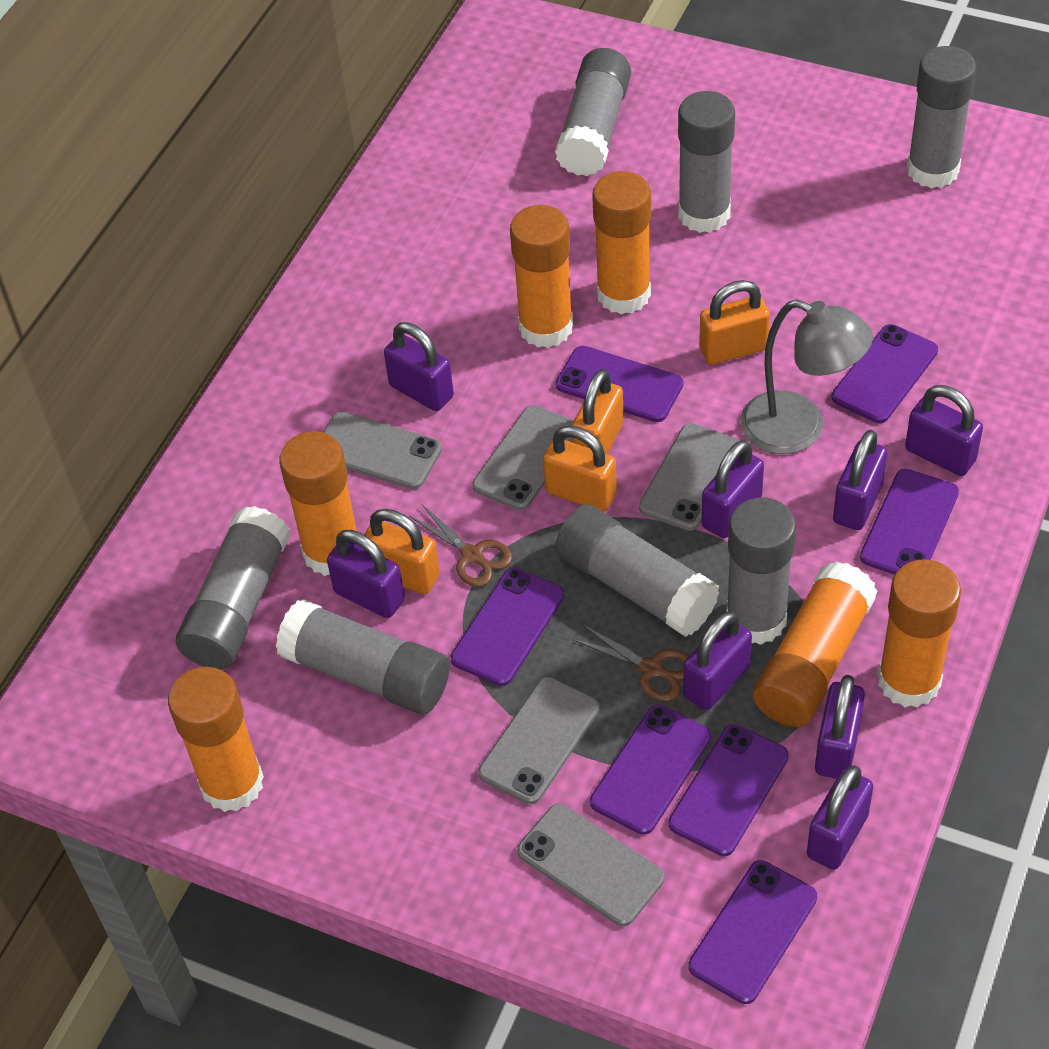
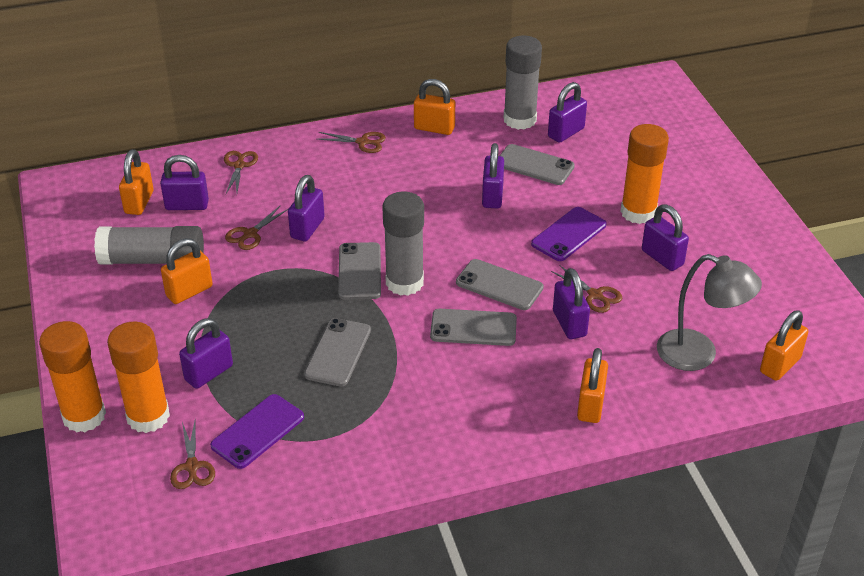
brown scissors: 2 -> 5
grey glue stick: 7 -> 3
orange glue stick: 6 -> 3
orange padlock: 4 -> 5
purple padlock: 8 -> 7
purple phone: 7 -> 2

